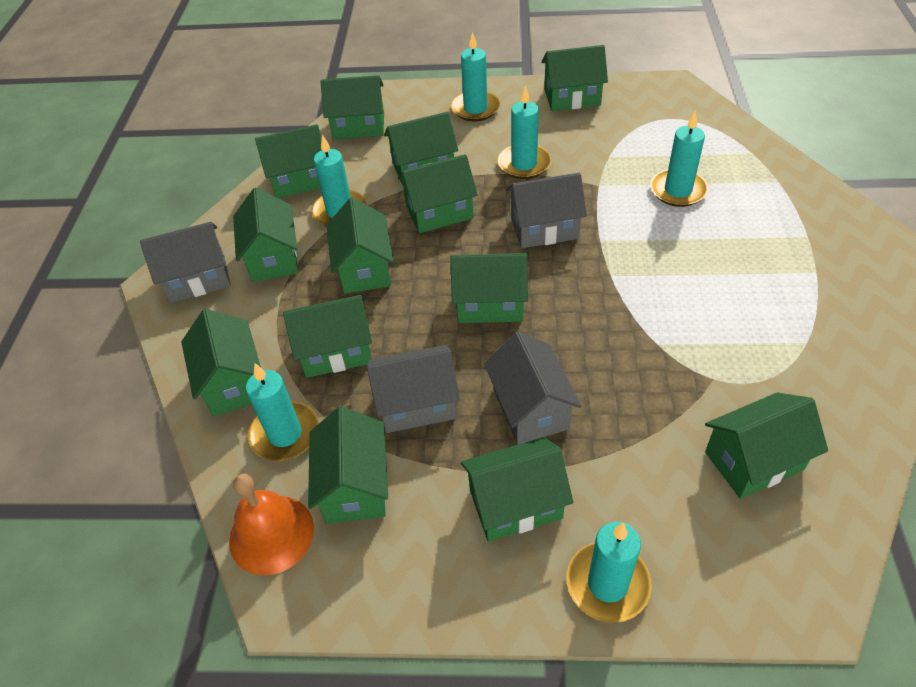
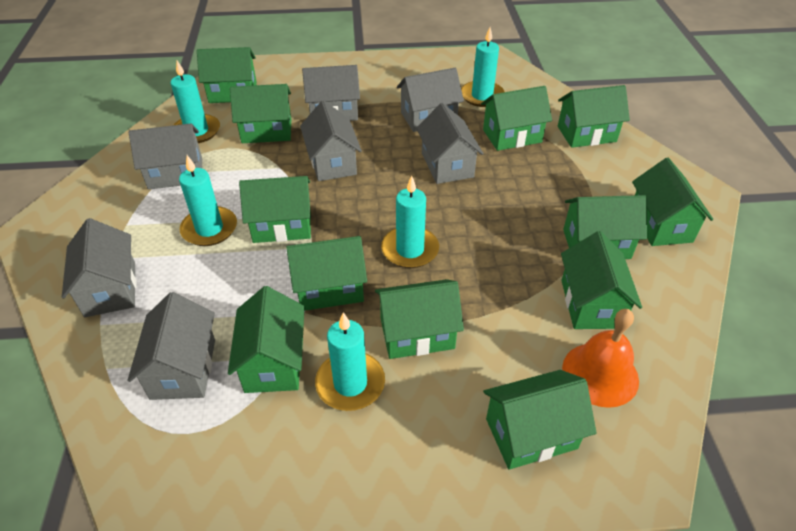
green house: 13 -> 12
grey house: 4 -> 7
turquoise candle: 6 -> 5

